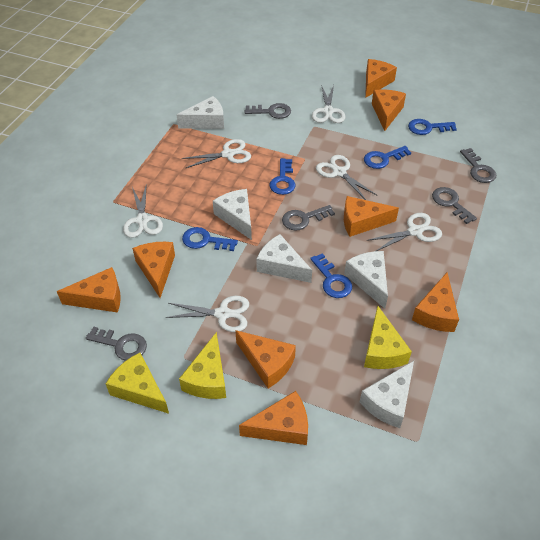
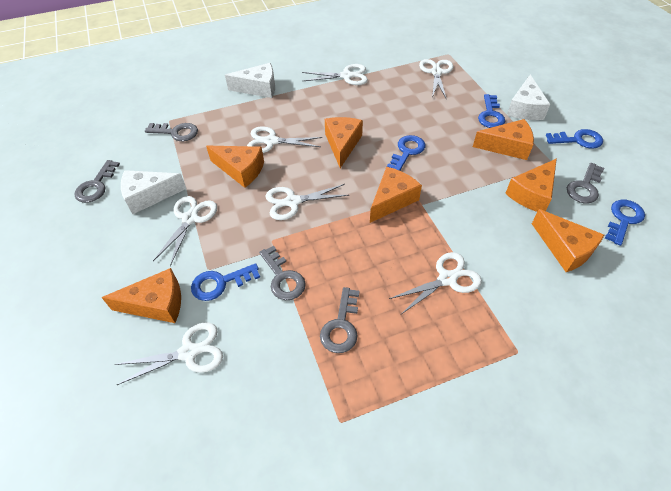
orange cheese: 8 -> 7
white cheese: 5 -> 3
white scissors: 6 -> 7
yellow cheese: 3 -> 0

